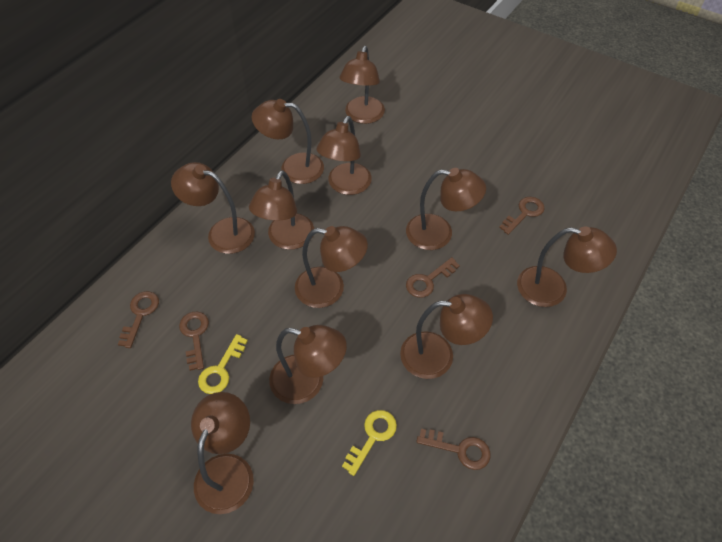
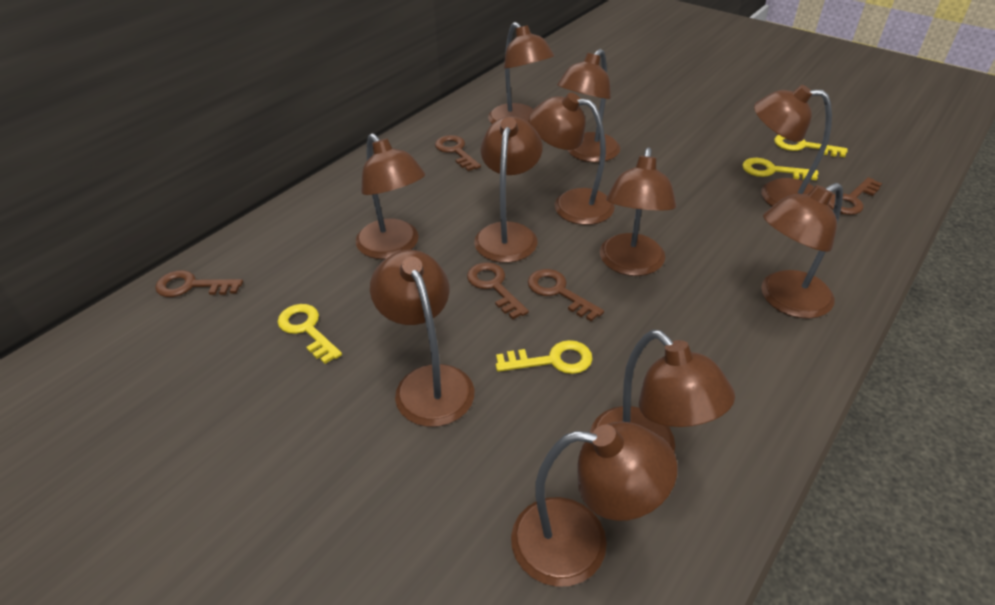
yellow key: 2 -> 4

